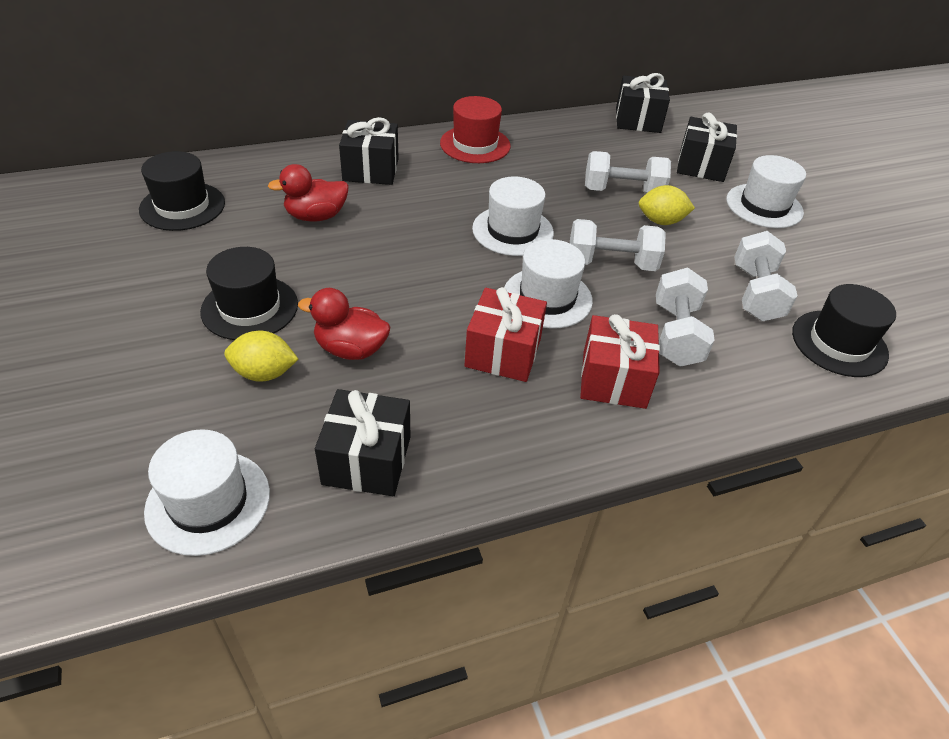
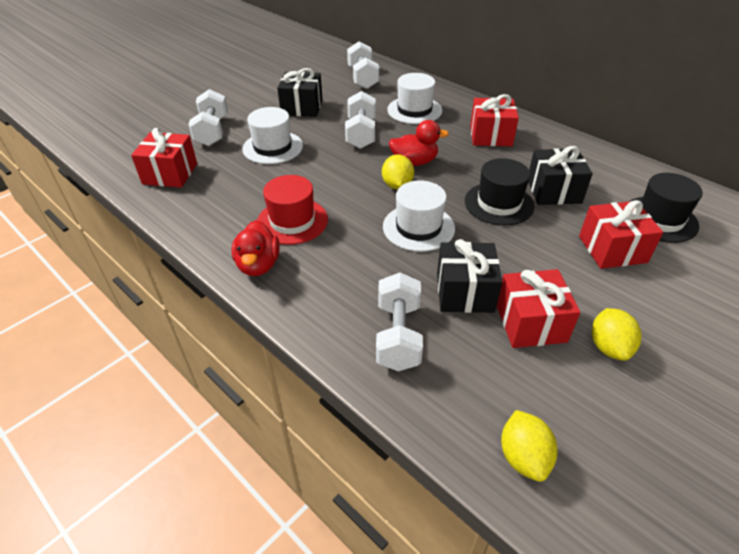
black gift: 4 -> 3
black hat: 3 -> 2
red gift: 2 -> 4
white hat: 4 -> 3
yellow lemon: 2 -> 3

